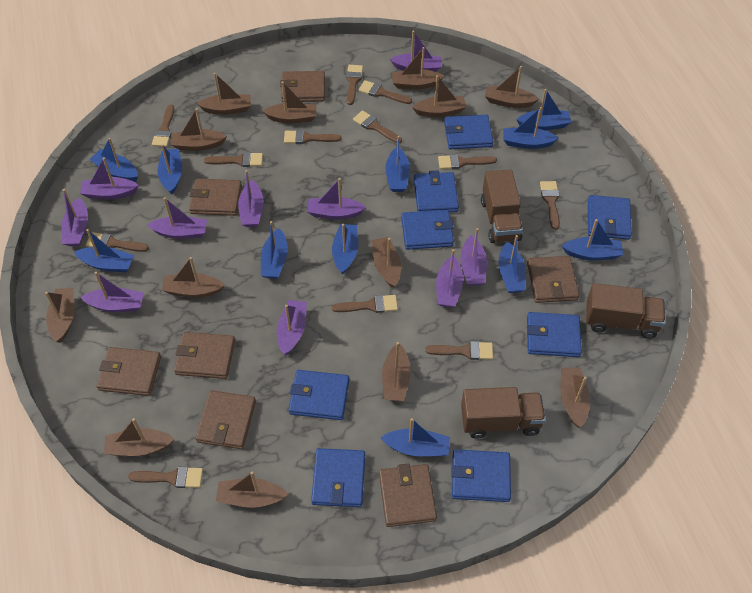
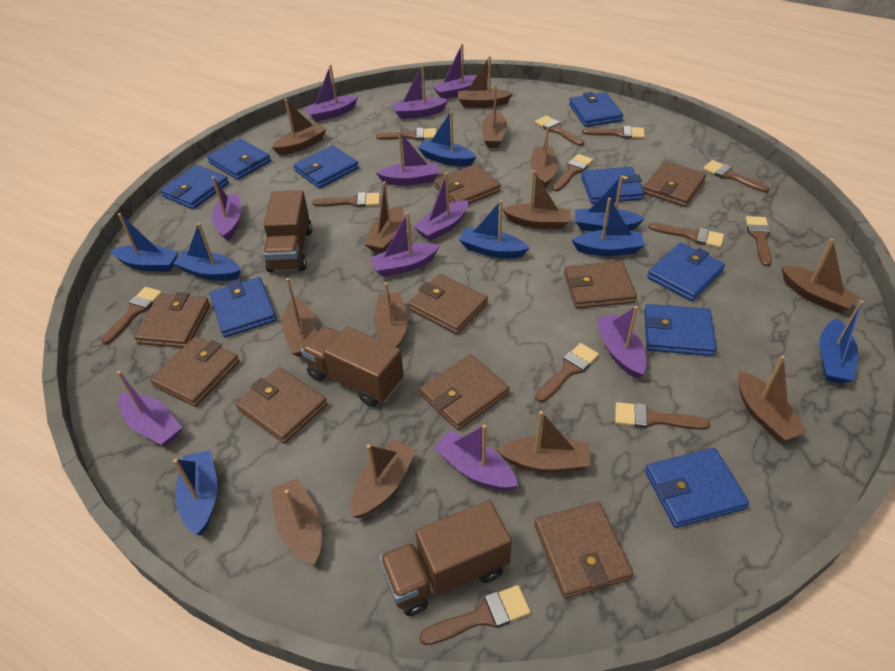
blue boat: 11 -> 8
blue wallet: 8 -> 9
brown wallet: 7 -> 9

